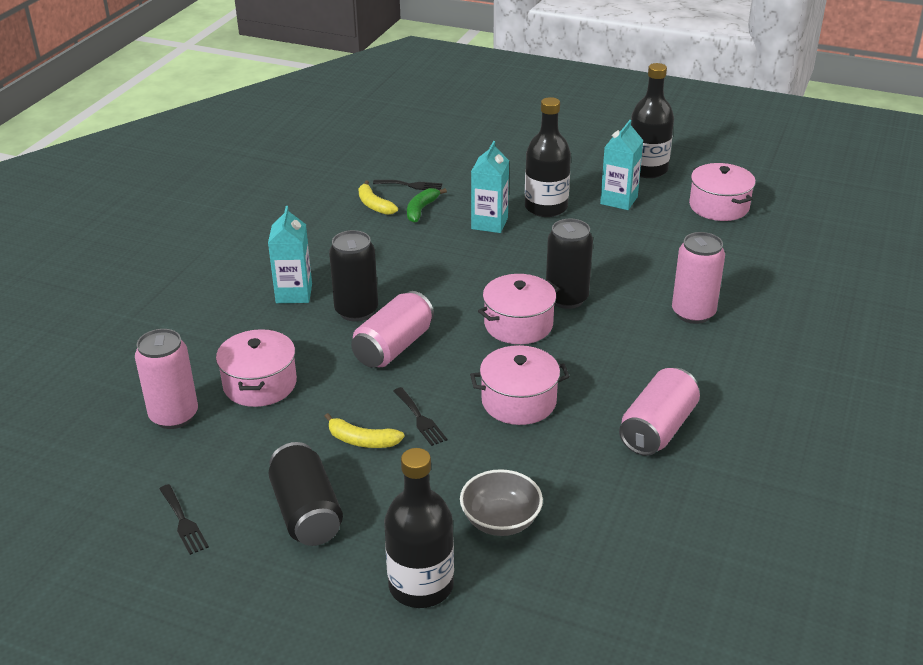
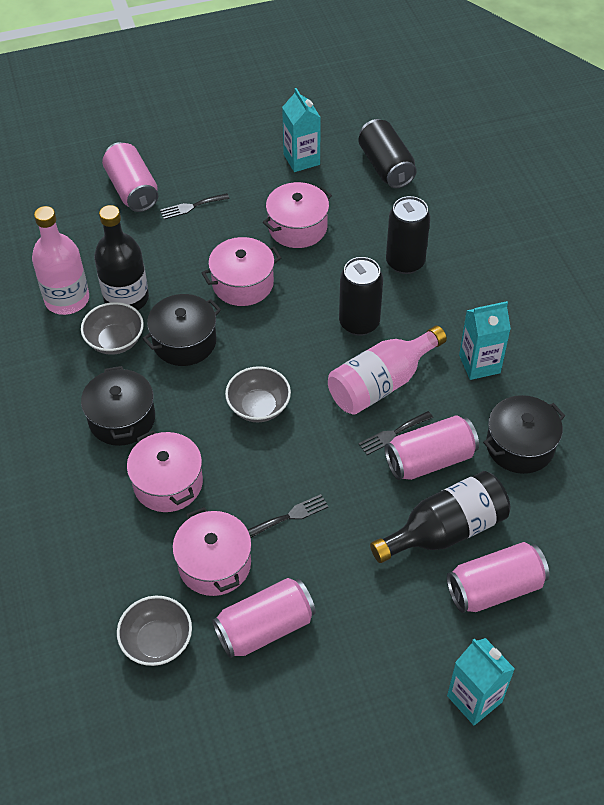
black bottle: 3 -> 2
black pot: 0 -> 3
green banana: 1 -> 0
grey bowl: 1 -> 3
pink bottle: 0 -> 2
yellow banana: 2 -> 0

